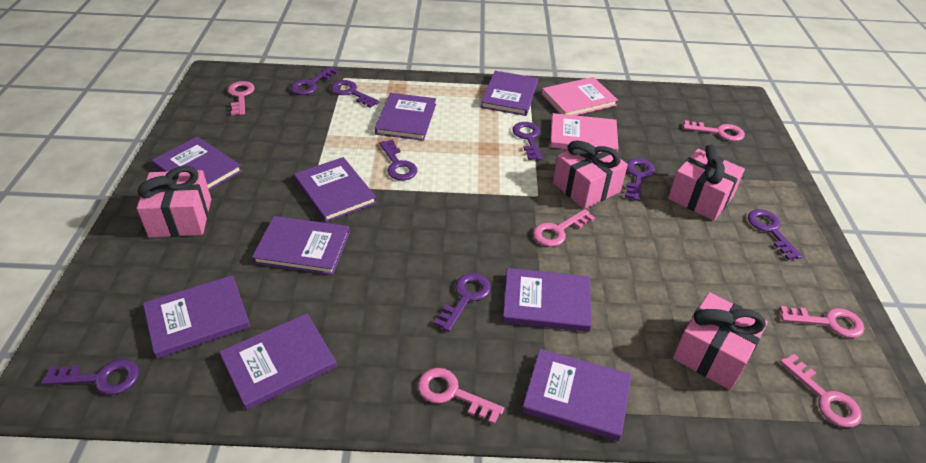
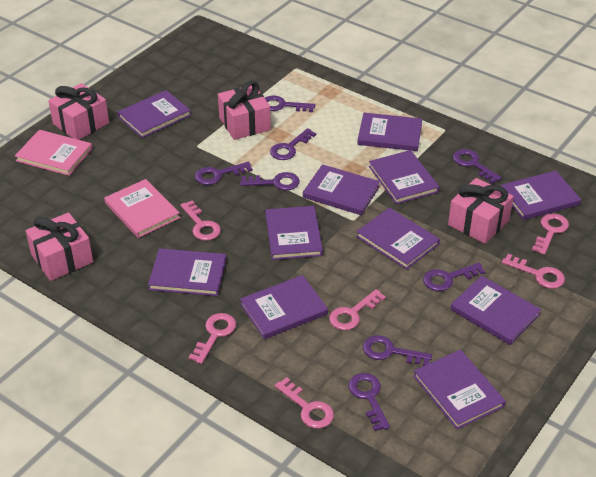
purple book: 9 -> 11

